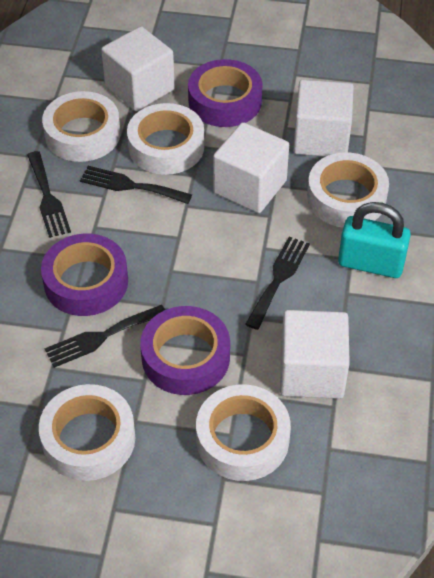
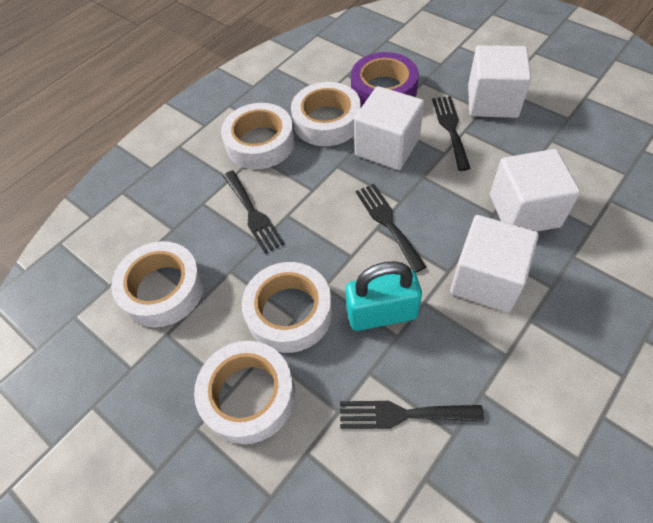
purple tape: 3 -> 1

